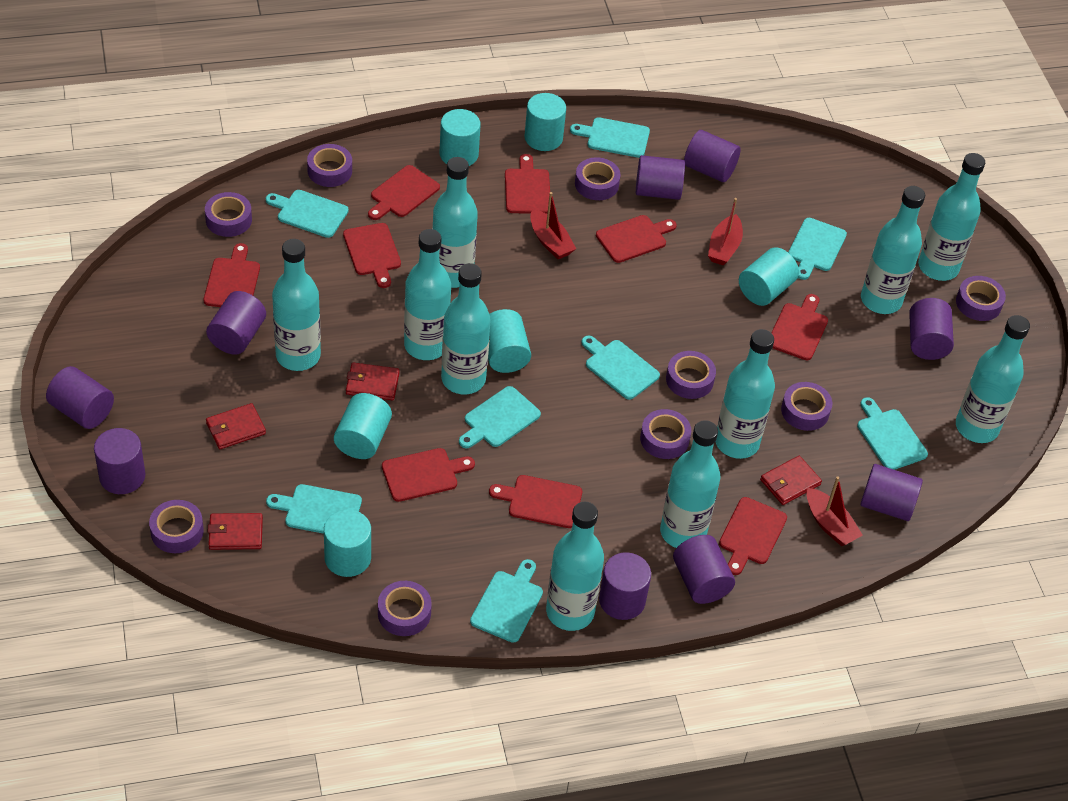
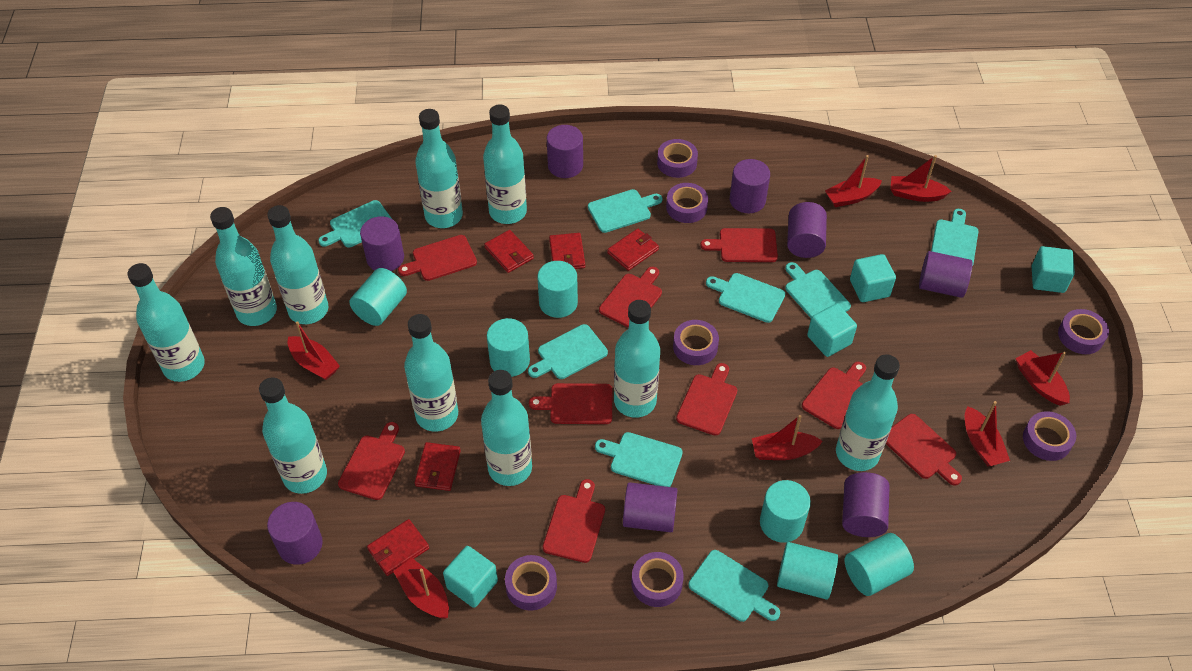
purple cylinder: 9 -> 8
purple tape: 9 -> 7
red boat: 3 -> 7
red wallet: 4 -> 5
turquoise cube: 0 -> 4

